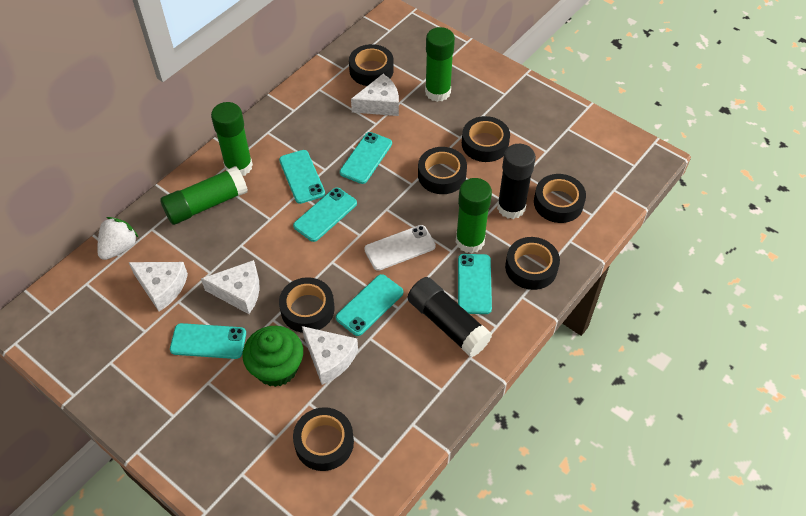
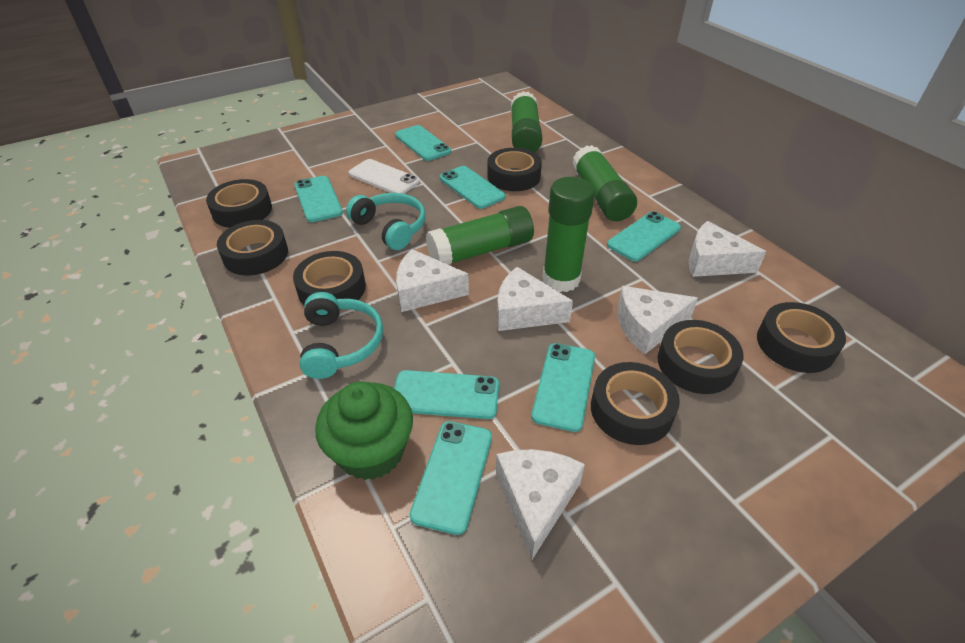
black glue stick: 2 -> 0
turquoise headphones: 0 -> 2
turquoise phone: 6 -> 7
white cheese: 4 -> 5
white strawberry: 1 -> 0

